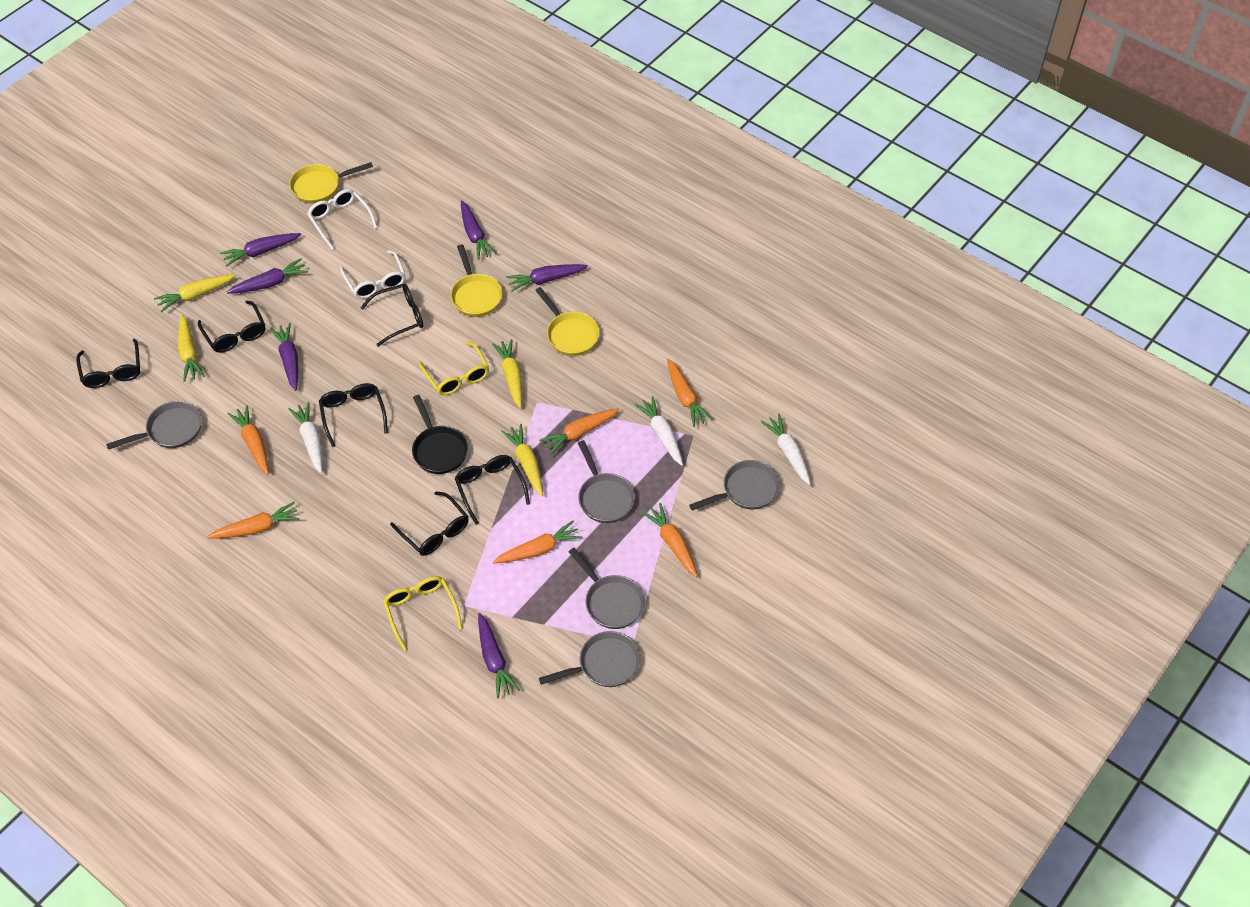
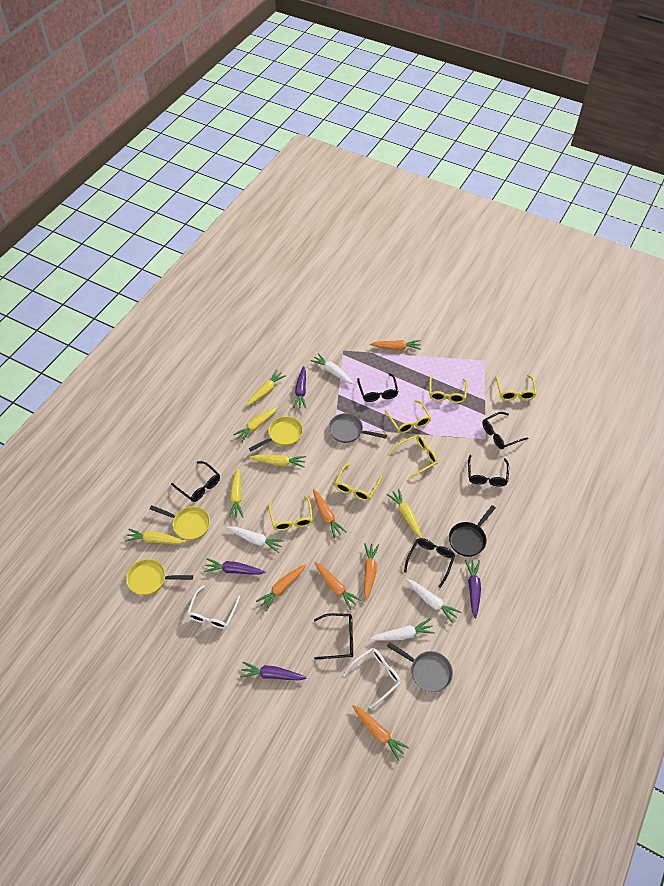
grey pan: 5 -> 2
purple carrot: 6 -> 4
white carrot: 3 -> 4
yellow carrot: 4 -> 6
yellow glasses: 2 -> 6

